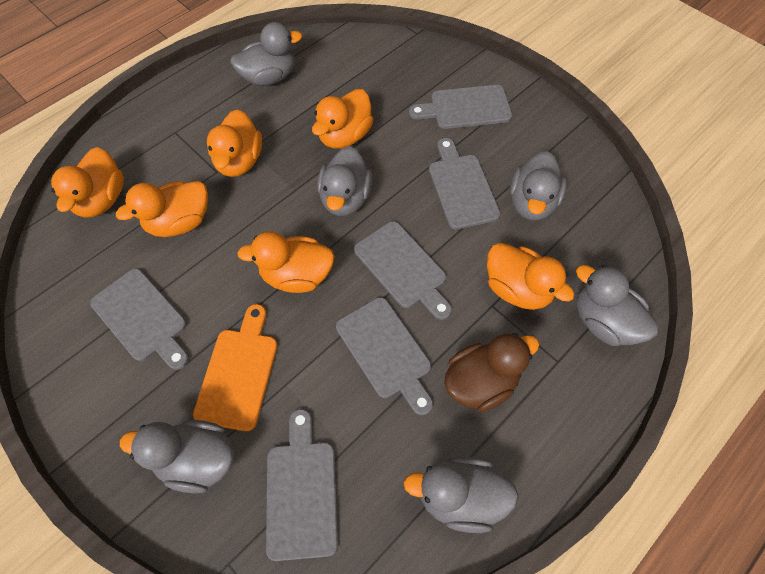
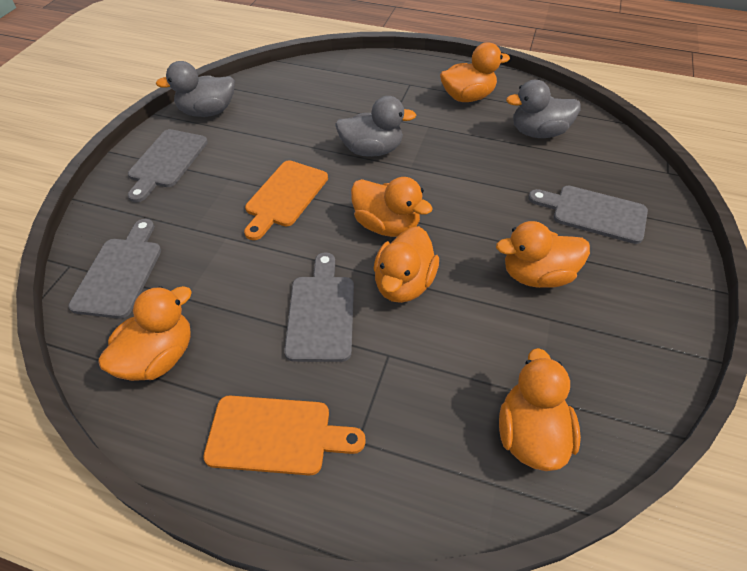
brown duck: 1 -> 0
grey cutting board: 6 -> 4
grey duck: 6 -> 3
orange cutting board: 1 -> 2

